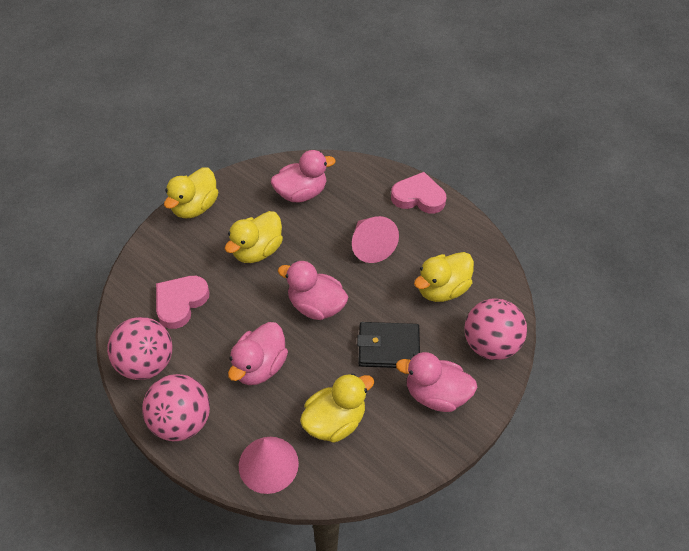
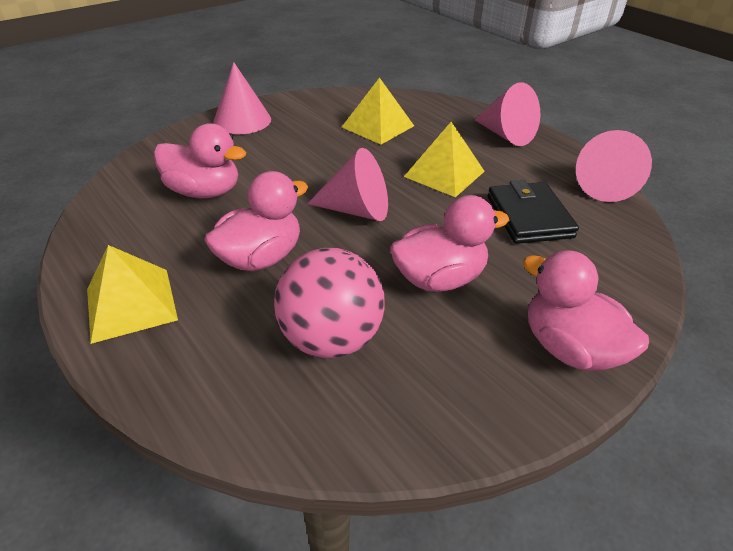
pink ball: 3 -> 1
pink cone: 2 -> 4
pink heart: 2 -> 0
yellow duck: 4 -> 0
yellow pyramid: 0 -> 3

